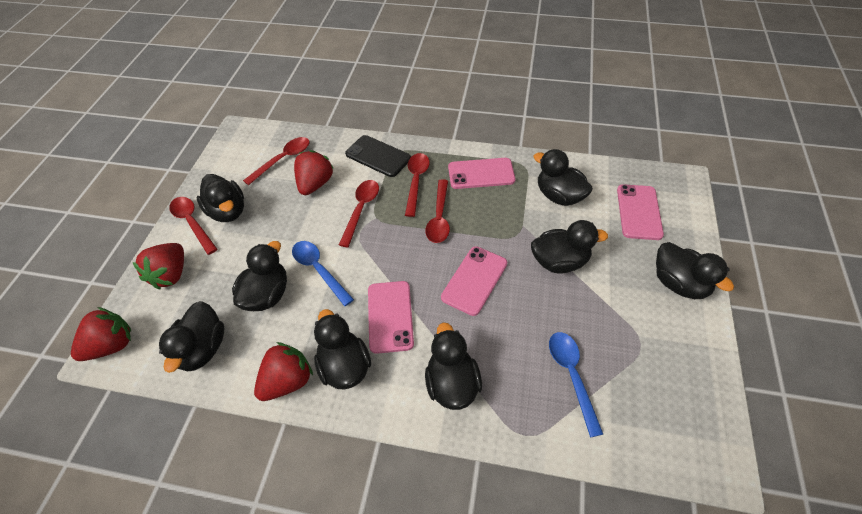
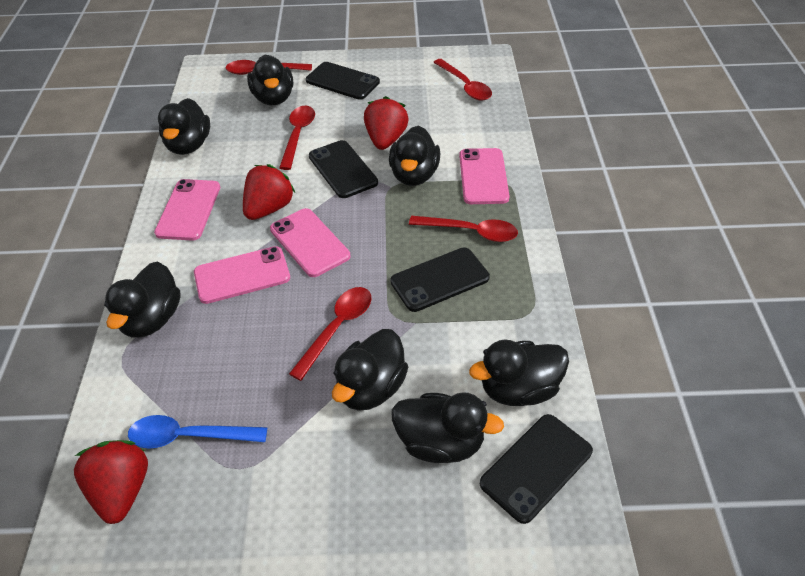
black duck: 8 -> 7
black phone: 1 -> 4
blue spoon: 2 -> 1
red strawberry: 4 -> 3

